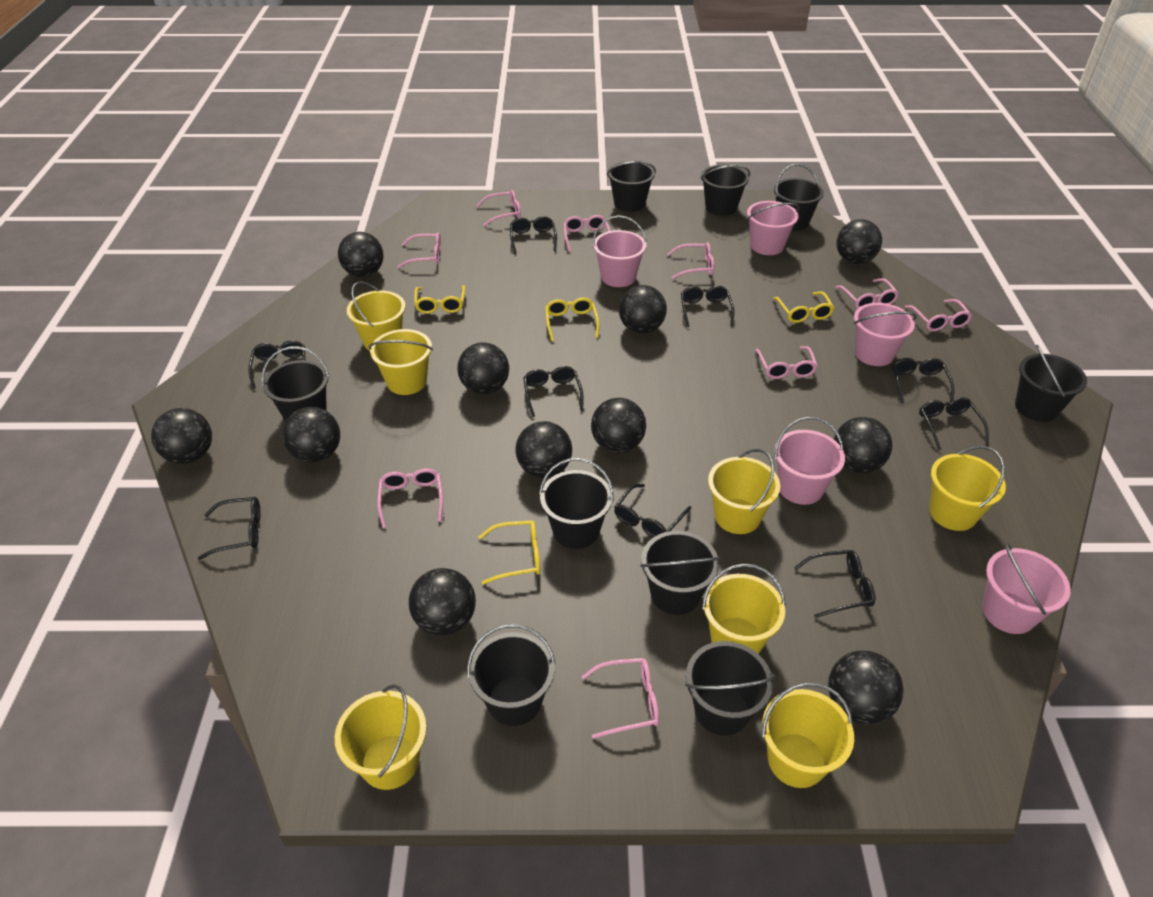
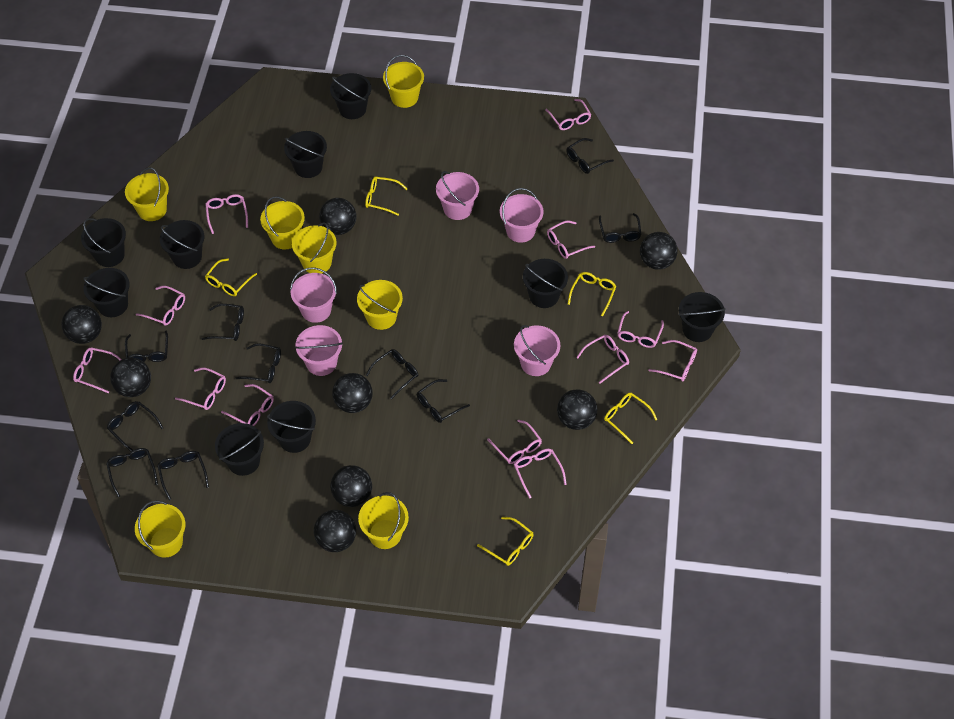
black ball: 11 -> 8
black glasses: 9 -> 10
pink glasses: 9 -> 12
yellow glasses: 4 -> 5

